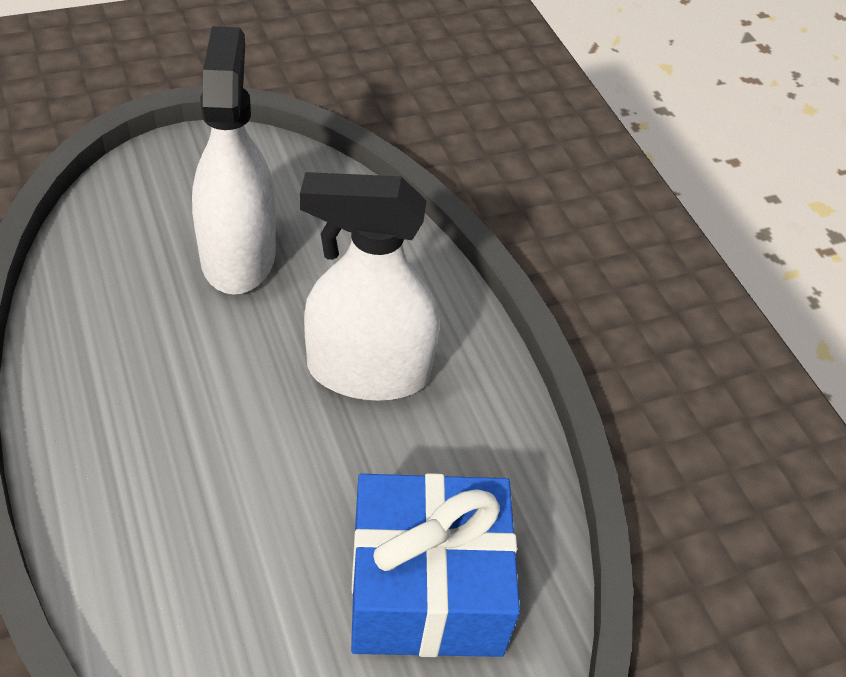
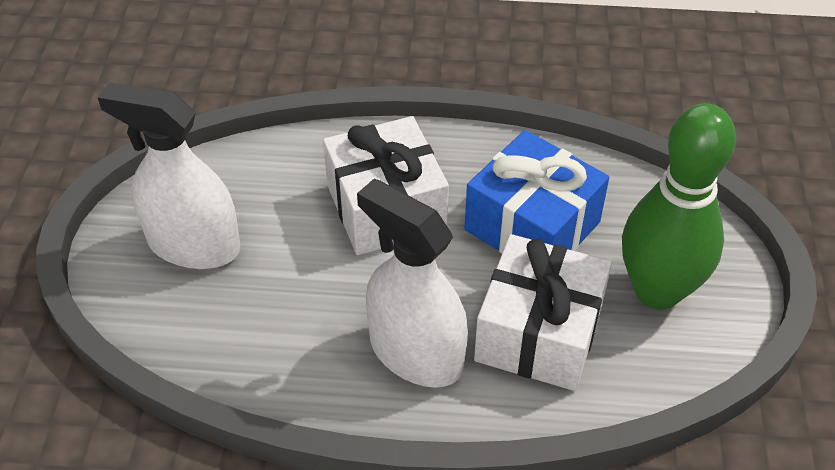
green bowling pin: 0 -> 1
white gift: 0 -> 2

